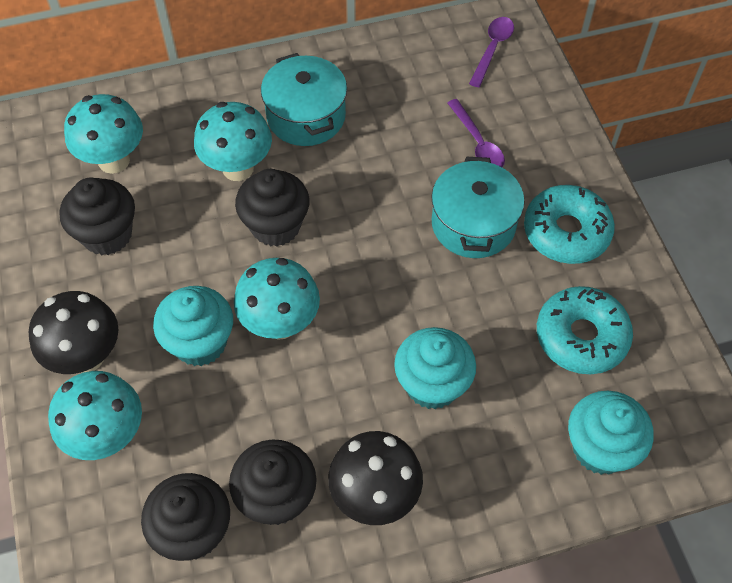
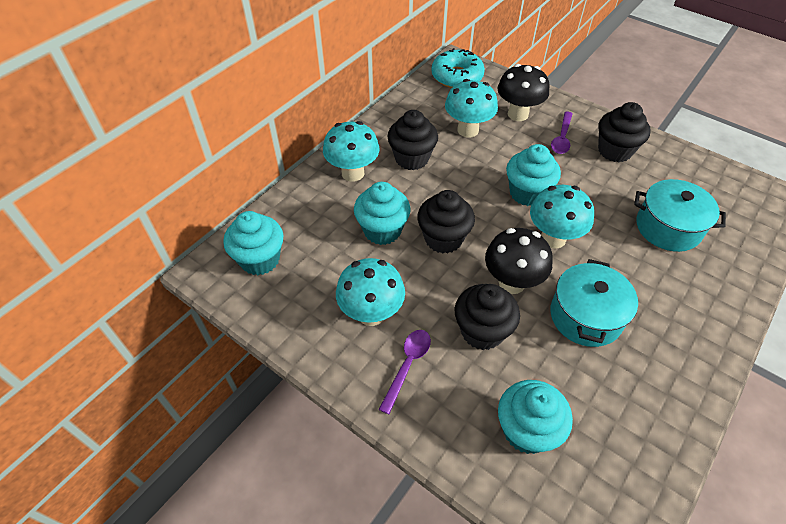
turquoise cupcake: 3 -> 4
turquoise donut: 2 -> 1

